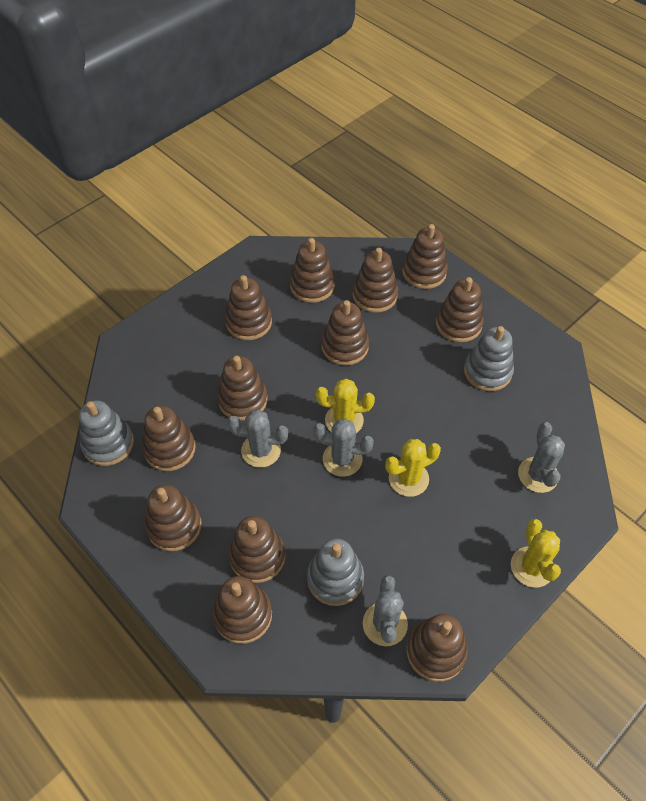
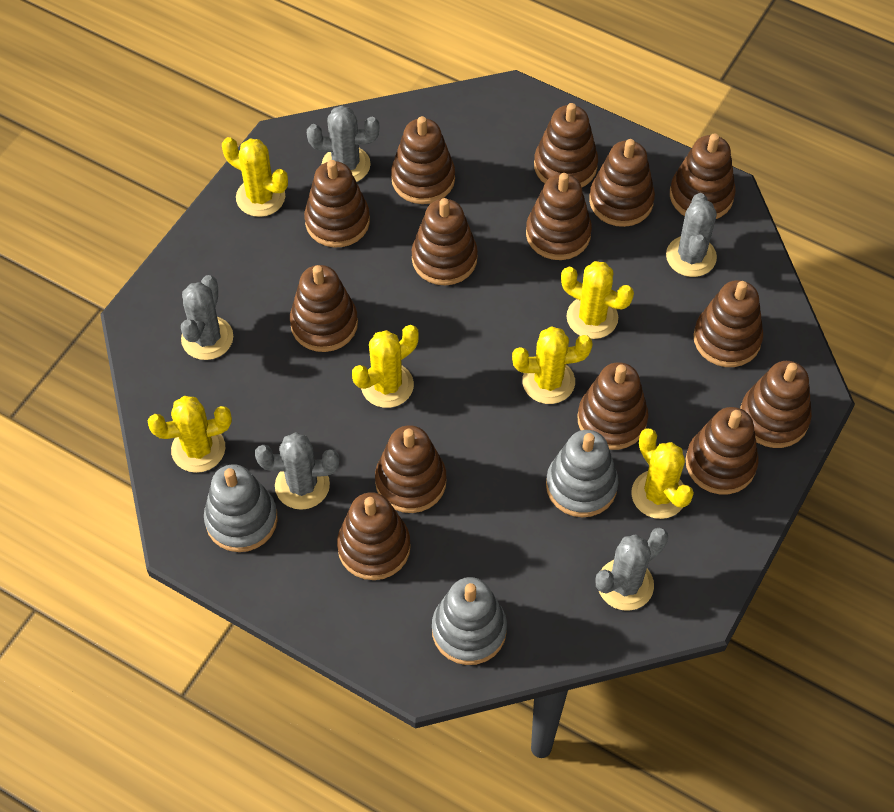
brown stacking toy: 12 -> 14
grey cactus: 4 -> 5
yellow cactus: 3 -> 6

